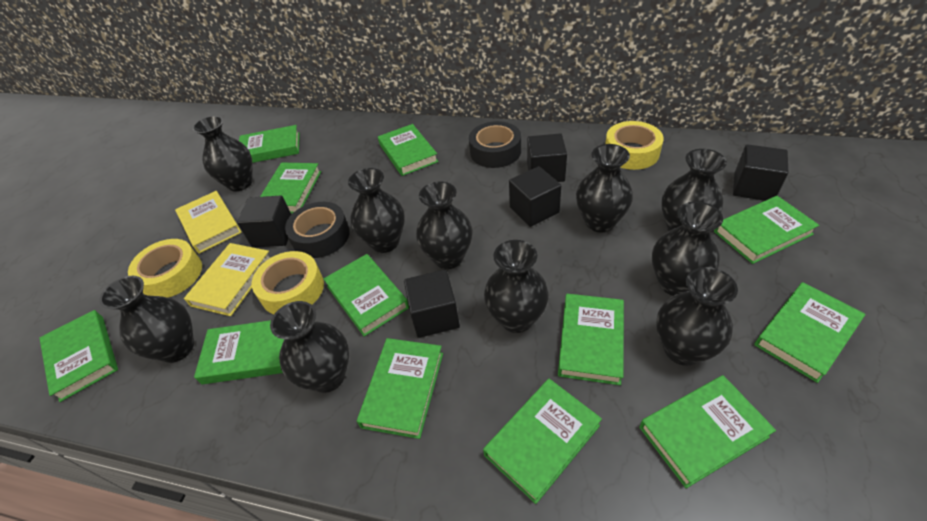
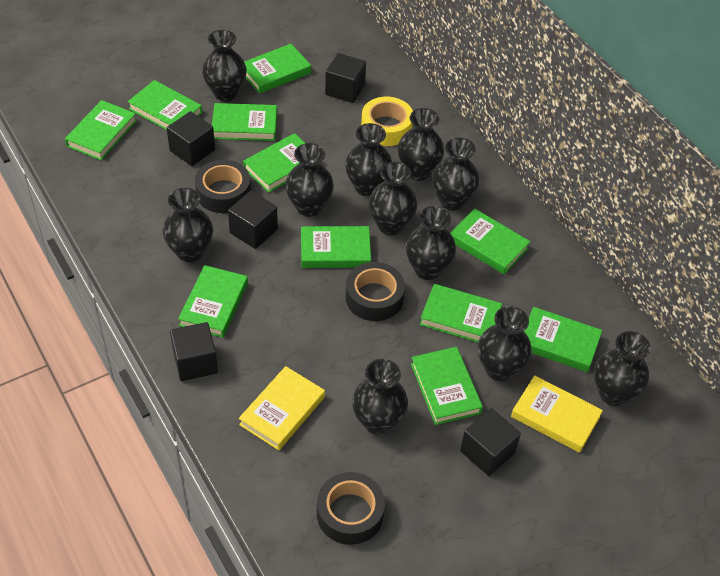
black tape: 2 -> 3
black vase: 10 -> 11
green book: 12 -> 11
yellow tape: 3 -> 1

